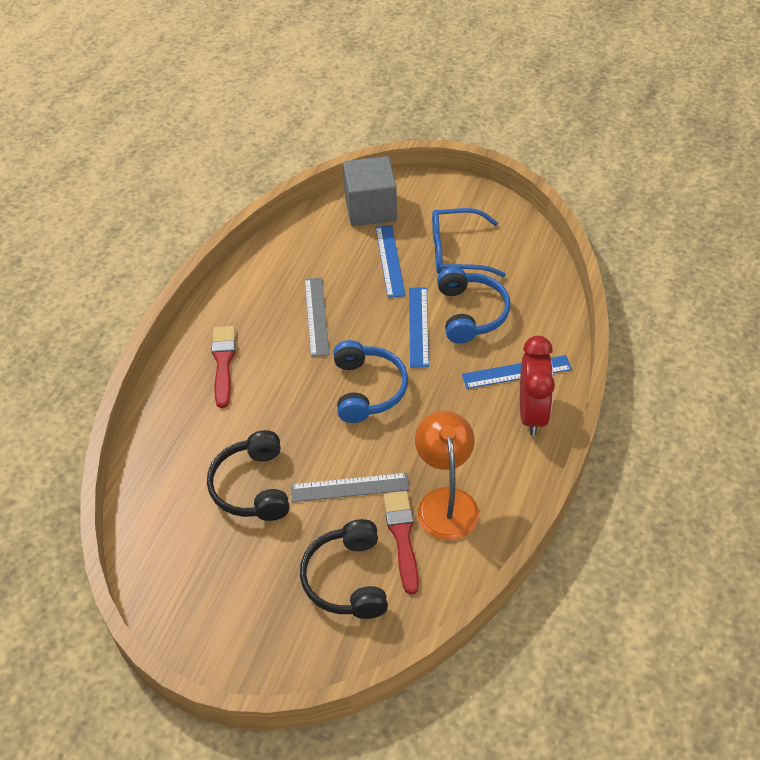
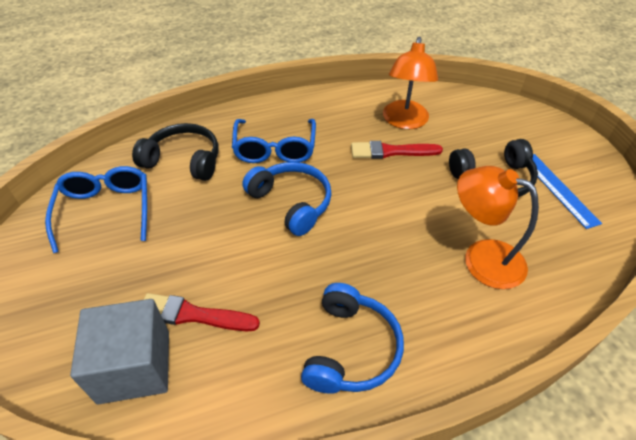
blue glasses: 1 -> 2
blue ruler: 3 -> 1
grey ruler: 2 -> 0
orange lamp: 1 -> 2
red clock: 1 -> 0

